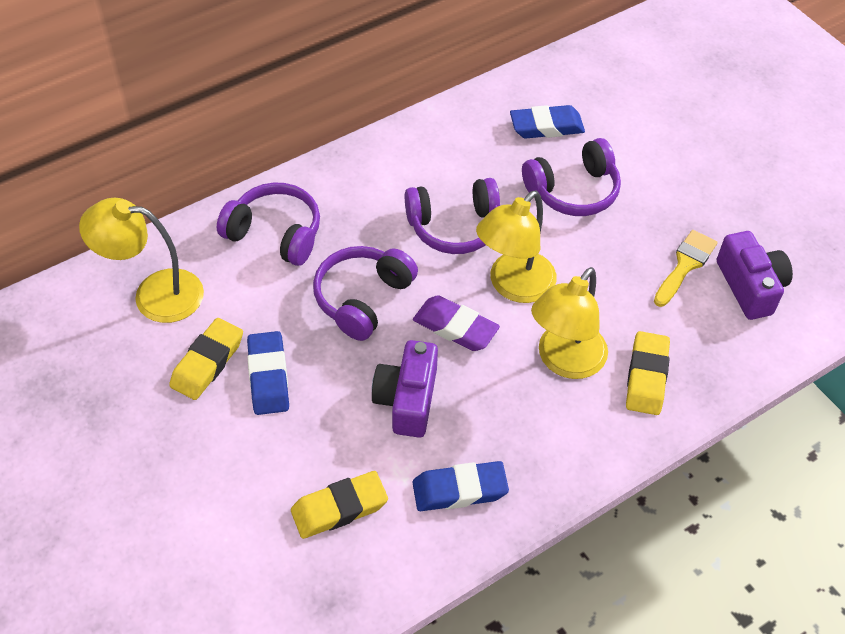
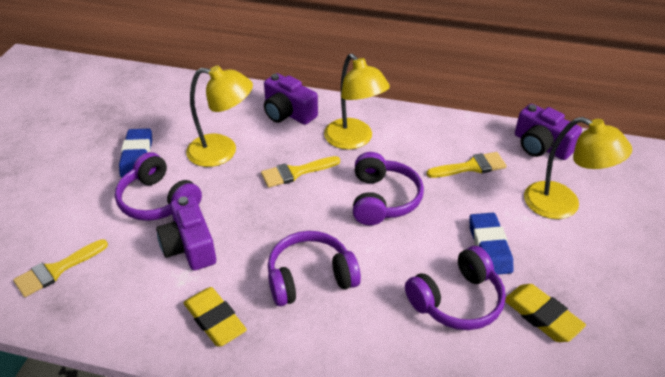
blue eraser: 3 -> 2
purple camera: 2 -> 3
purple eraser: 1 -> 0
yellow brush: 1 -> 3
yellow eraser: 3 -> 2

